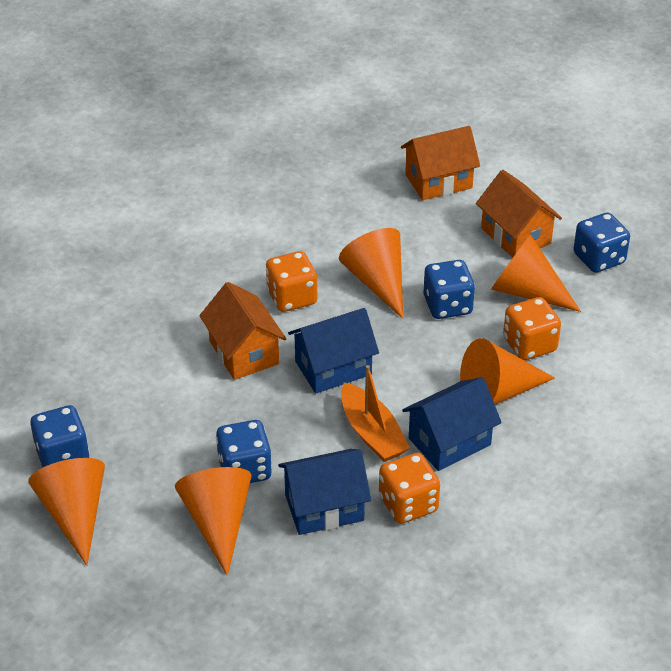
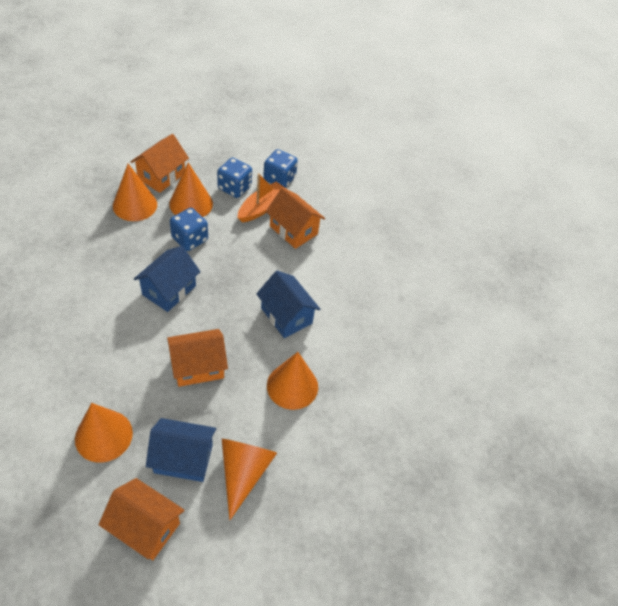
blue dice: 4 -> 3
orange dice: 3 -> 0
orange house: 3 -> 4

